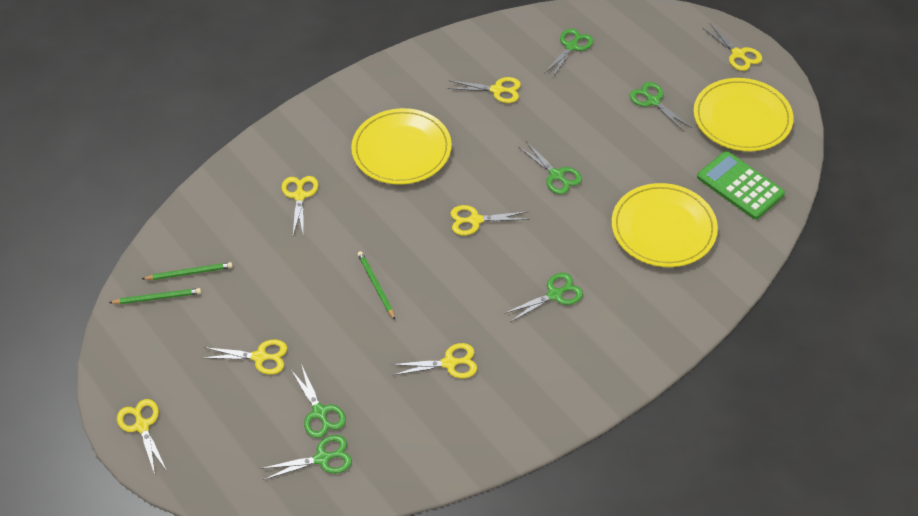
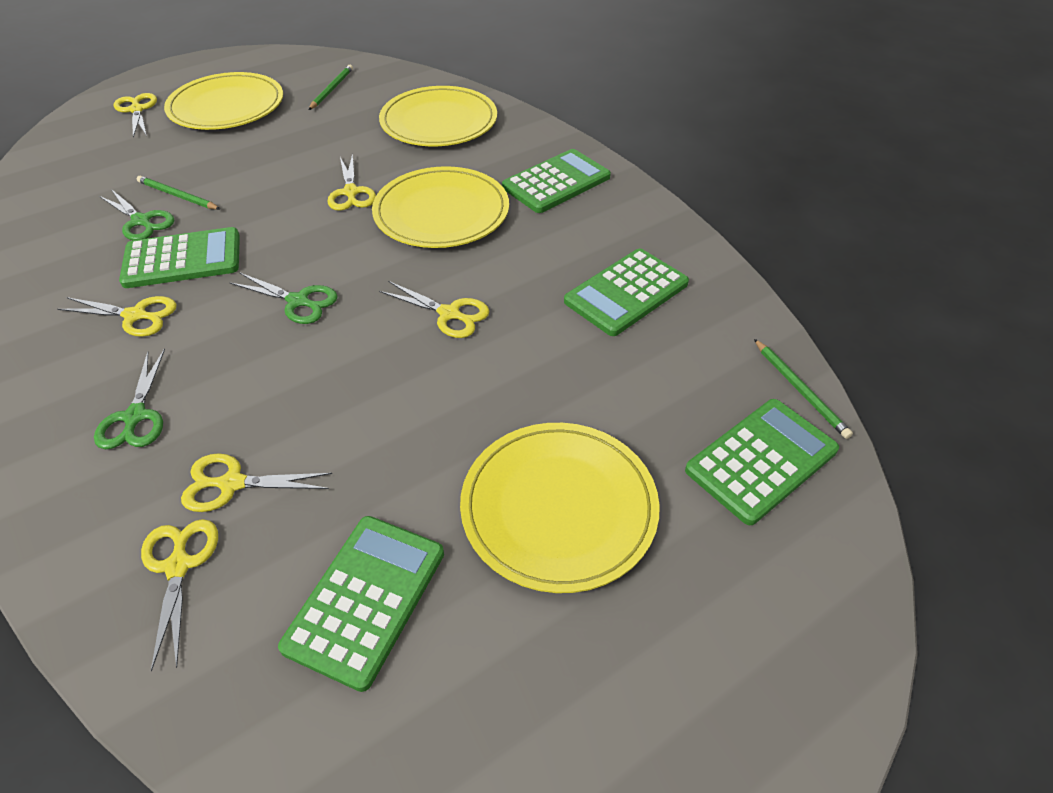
green calculator: 1 -> 5
green scissors: 6 -> 3
yellow plate: 3 -> 4
yellow scissors: 7 -> 6

